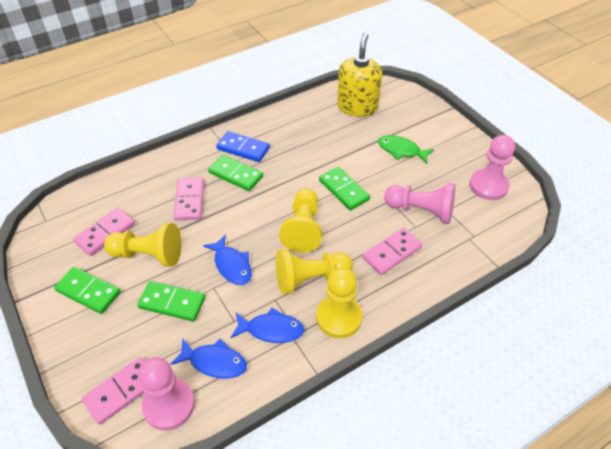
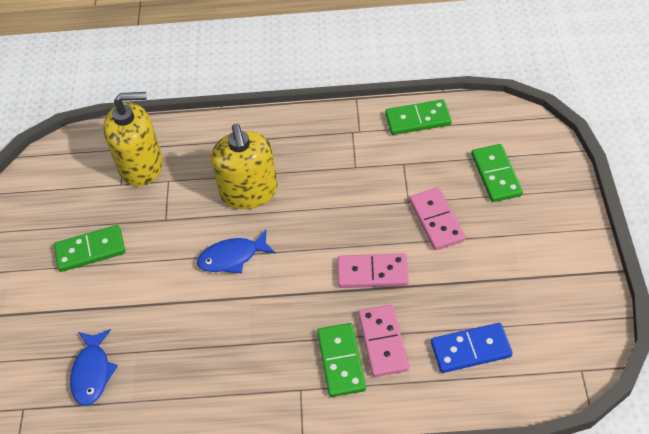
blue fish: 3 -> 2
green fish: 1 -> 0
pink domino: 4 -> 3
pink pawn: 3 -> 0
yellow pawn: 4 -> 0
yellow soap dispenser: 1 -> 2

